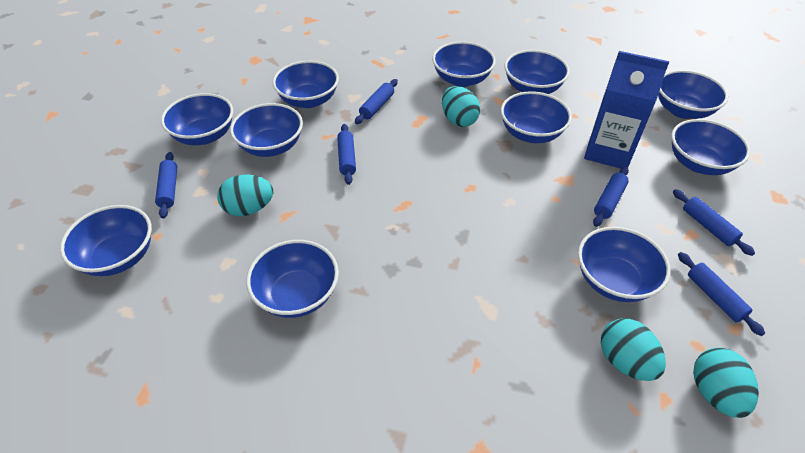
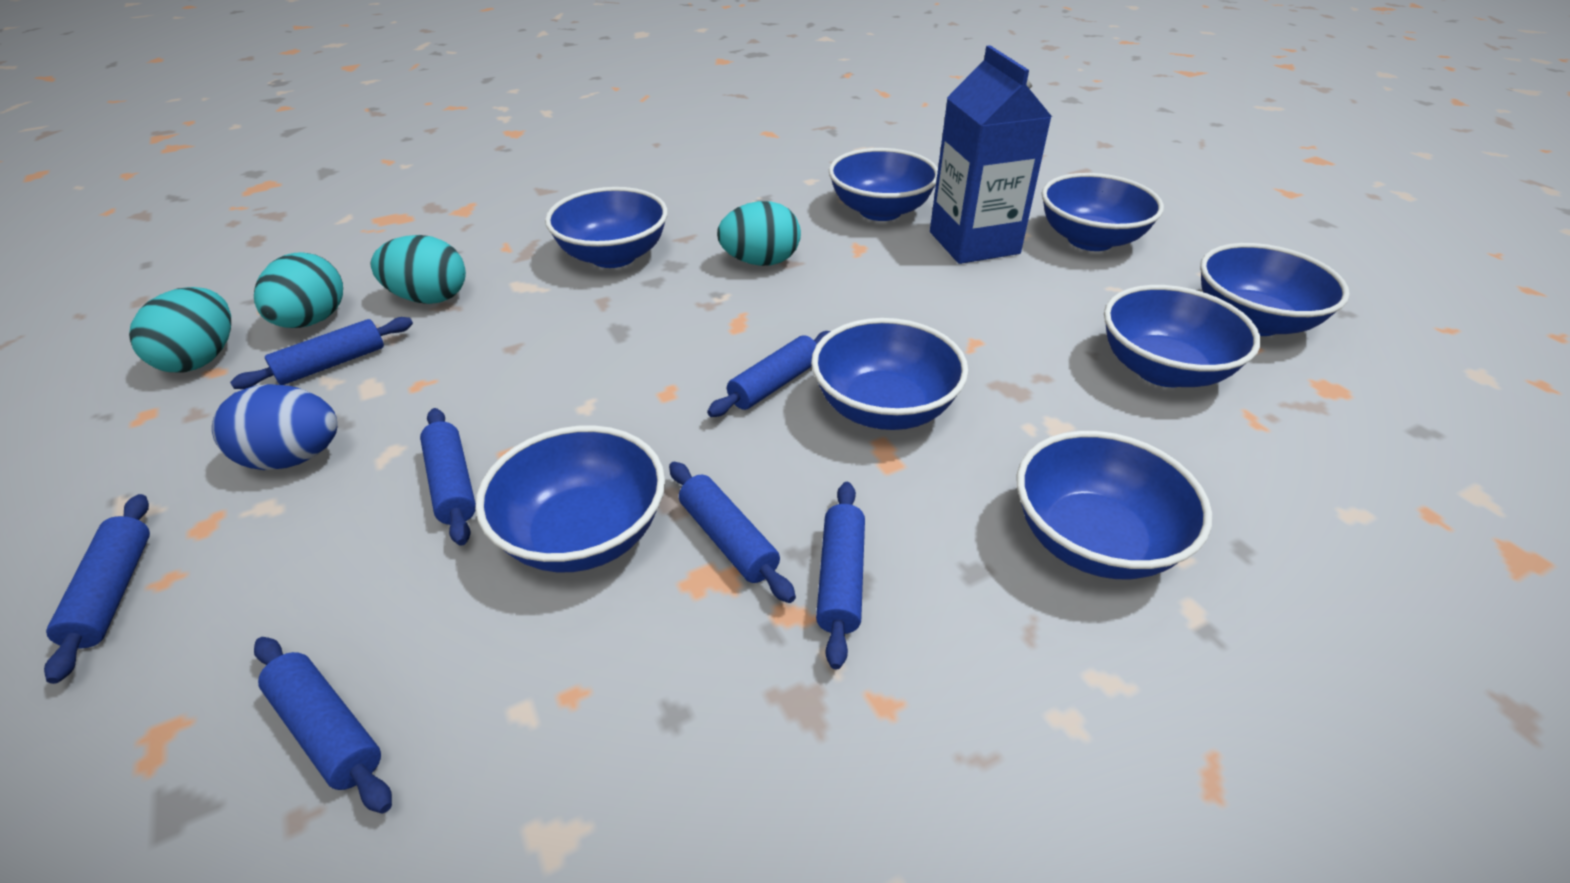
blue bowl: 11 -> 8
blue egg: 0 -> 1
blue rolling pin: 6 -> 7

